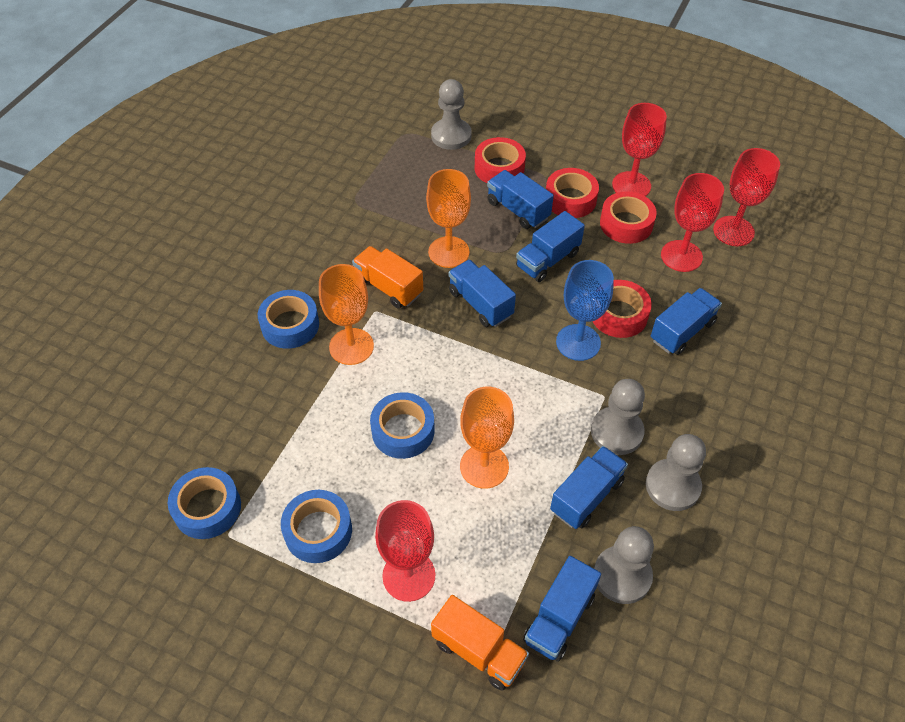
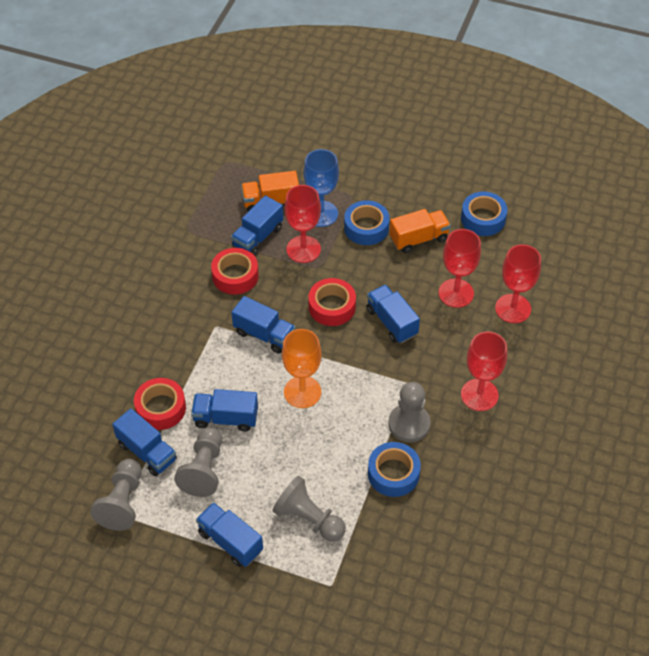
blue tape: 4 -> 3
orange goblet: 3 -> 1
red tape: 4 -> 3

